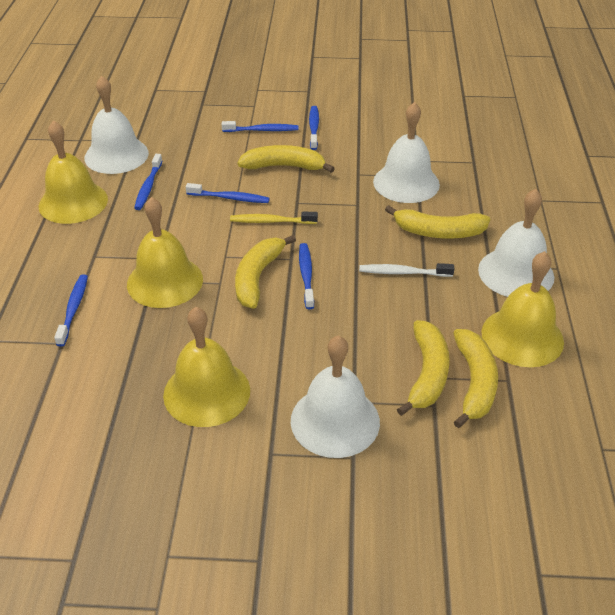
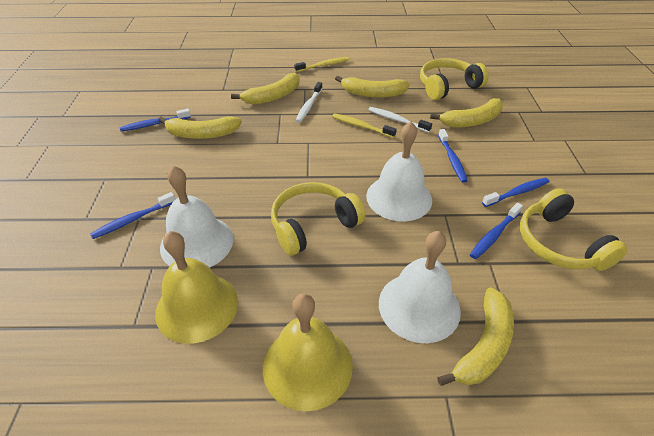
blue toothbrush: 6 -> 5
white bell: 4 -> 3
white toothbrush: 1 -> 2
yellow bell: 4 -> 2
yellow headphones: 0 -> 3
yellow toothbrush: 1 -> 2

